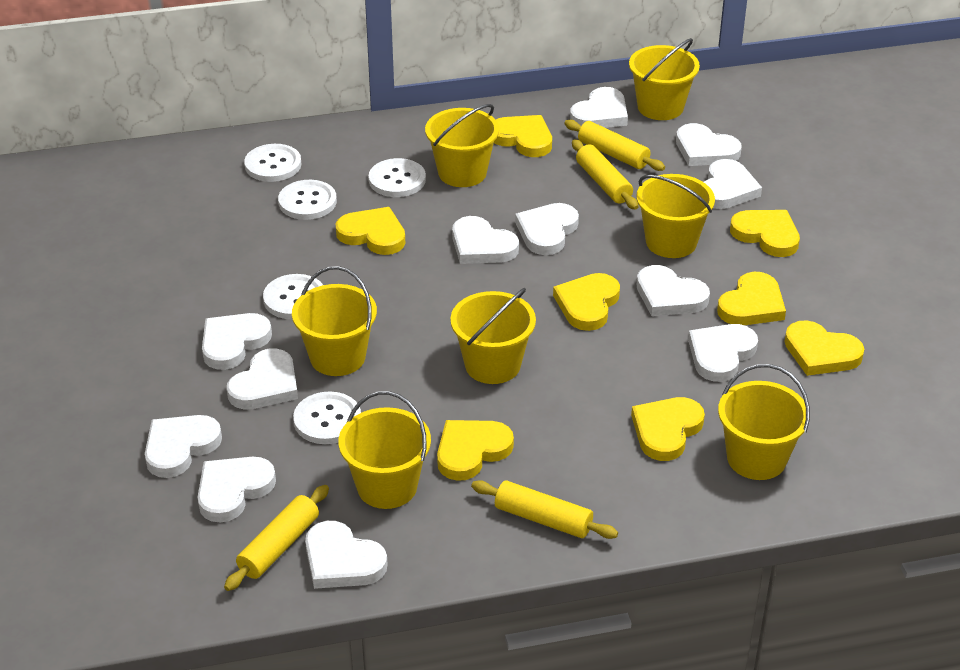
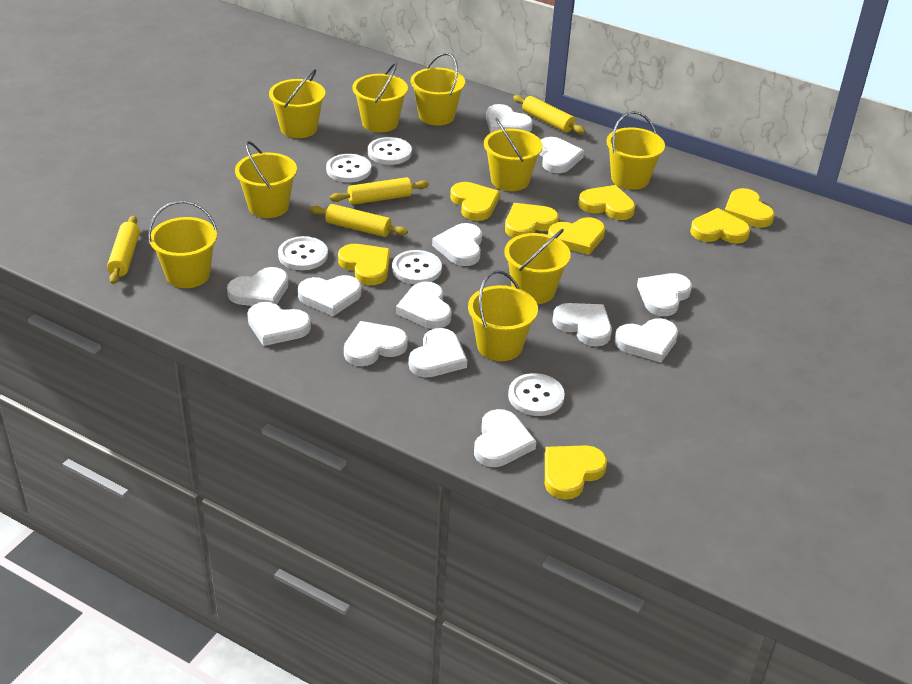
white heart: 12 -> 13
yellow bucket: 7 -> 9

